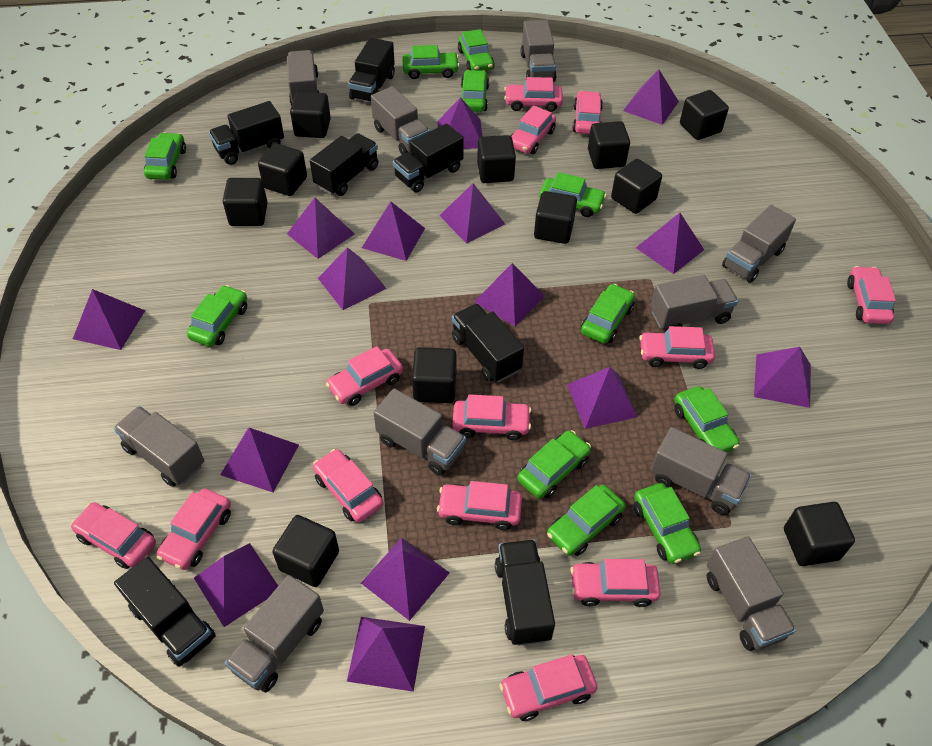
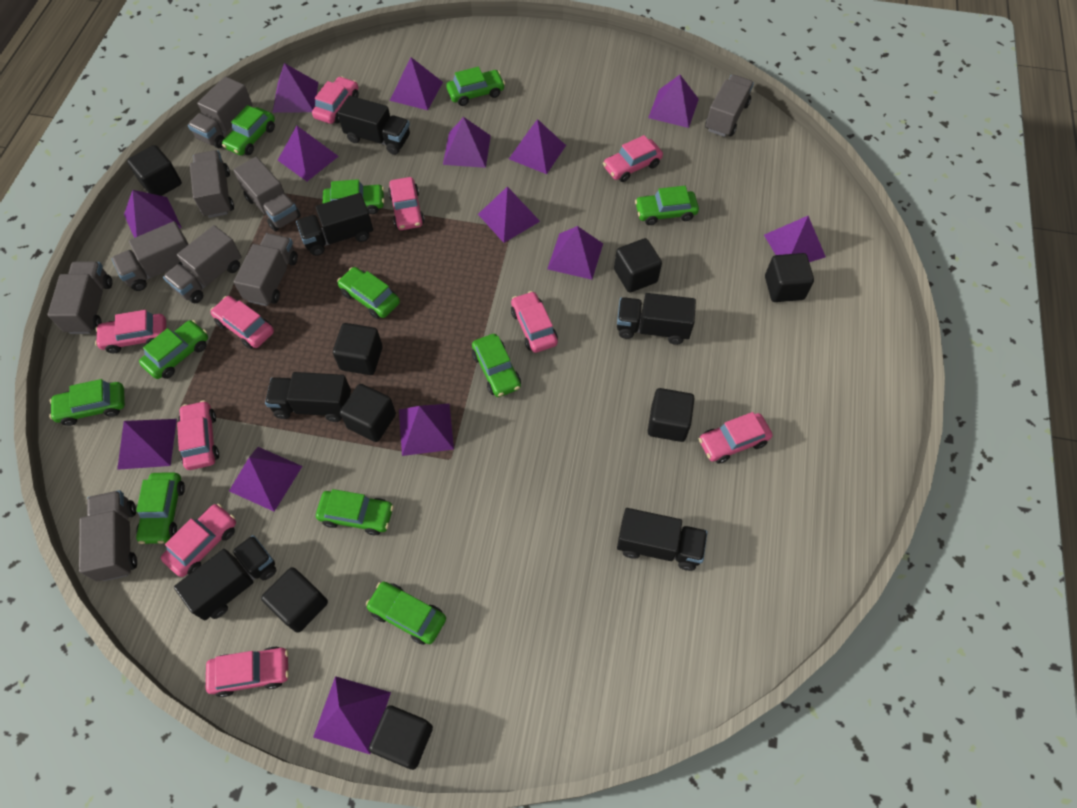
black cube: 11 -> 8
black truck: 7 -> 6
grey truck: 10 -> 9
pink car: 13 -> 10
purple pyramid: 15 -> 14

